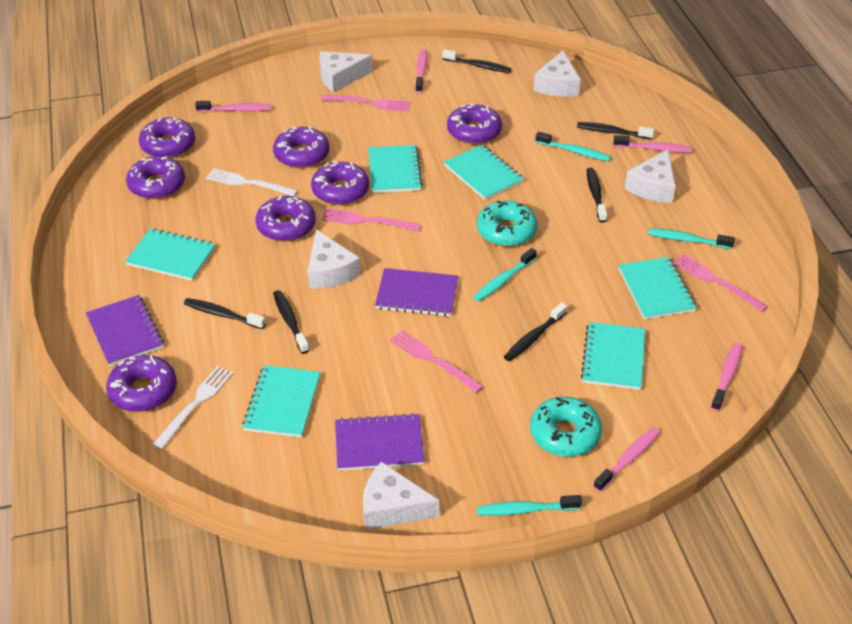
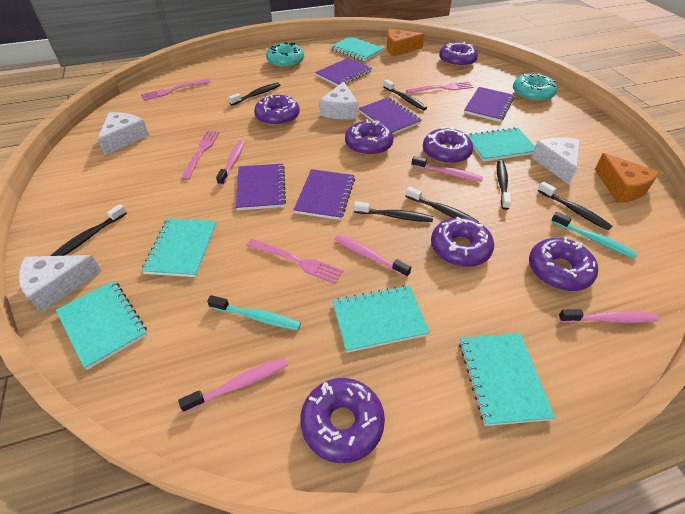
black toothbrush: 6 -> 7
orange cheese: 0 -> 2
purple notebook: 3 -> 5
turquoise toothbrush: 4 -> 2
white cheese: 5 -> 4
white fork: 2 -> 0

